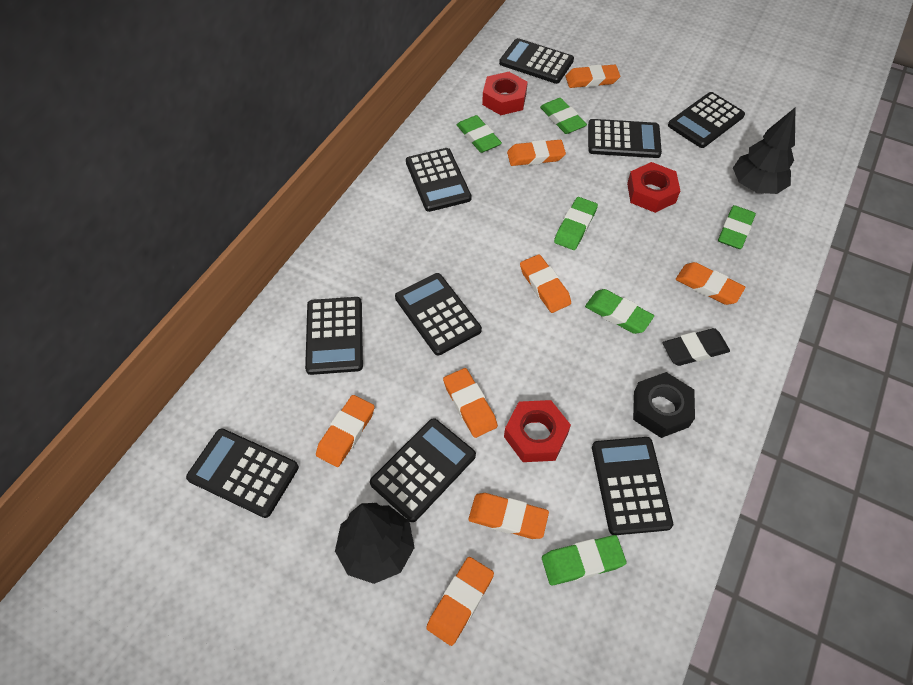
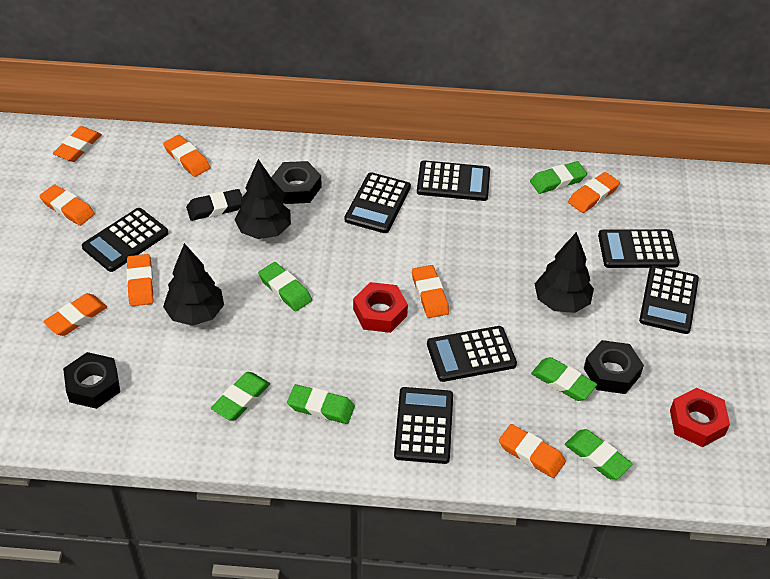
black calculator: 9 -> 7
black nut: 1 -> 3
black tree: 2 -> 3
red nut: 3 -> 2

